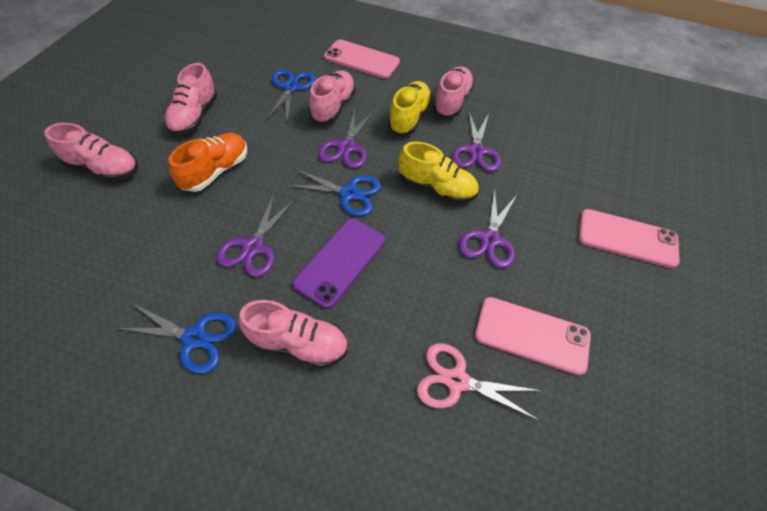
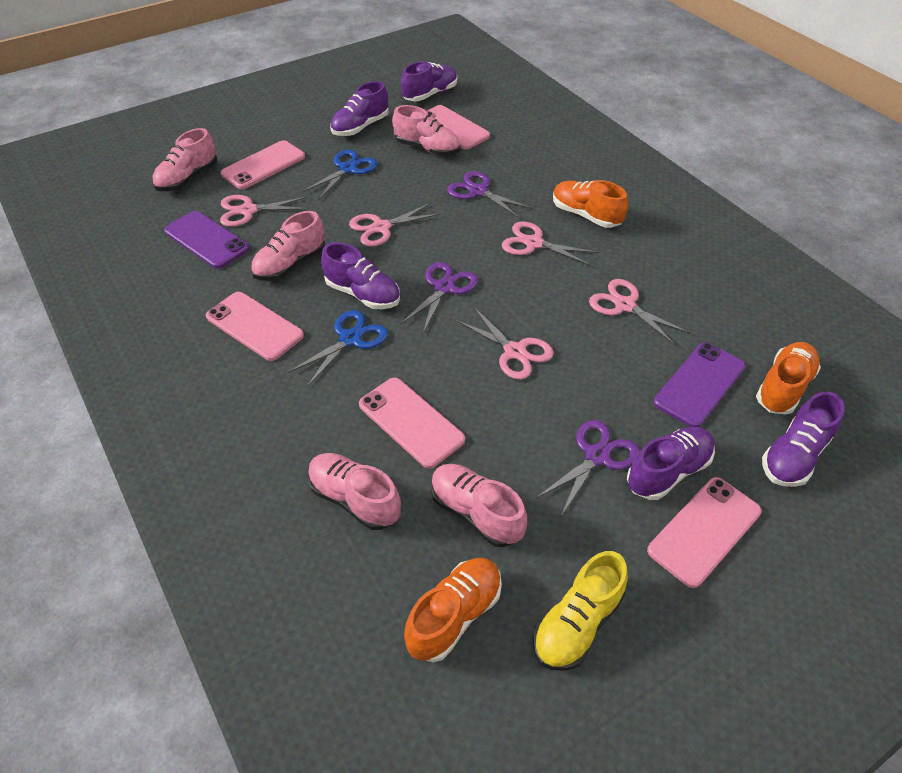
blue scissors: 3 -> 2
orange shoe: 1 -> 3
pink phone: 3 -> 5
pink scissors: 1 -> 5
purple phone: 1 -> 2
purple scissors: 4 -> 3
purple shoe: 0 -> 5
yellow shoe: 2 -> 1

